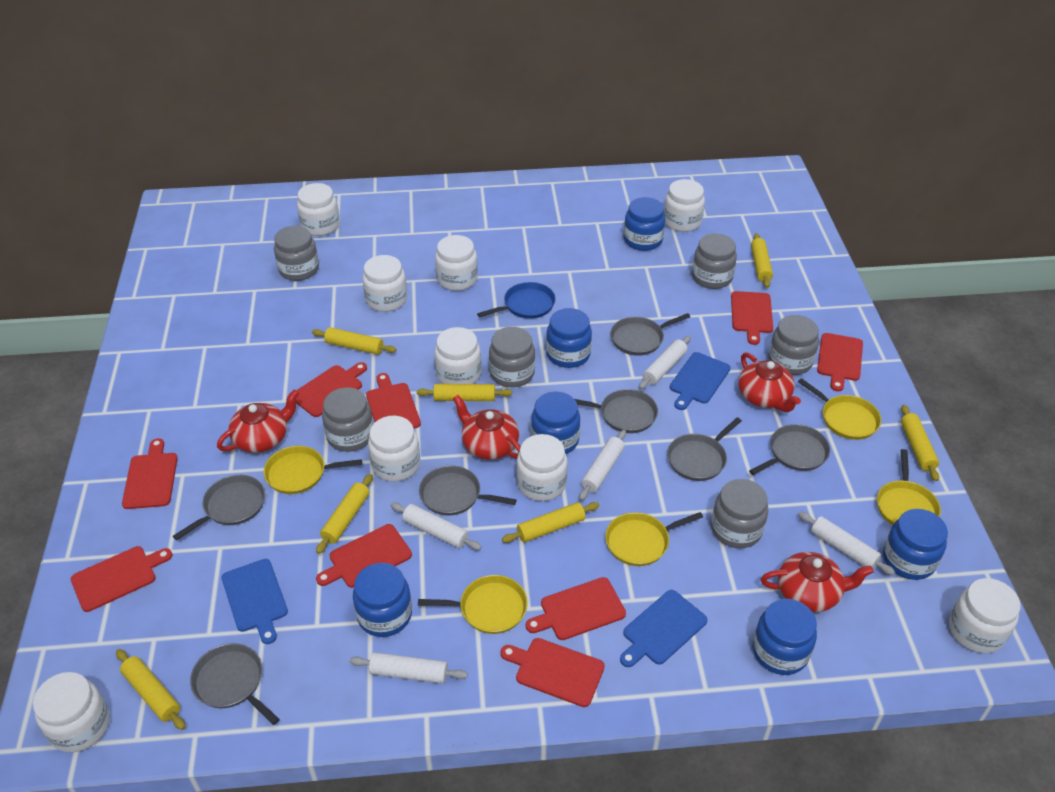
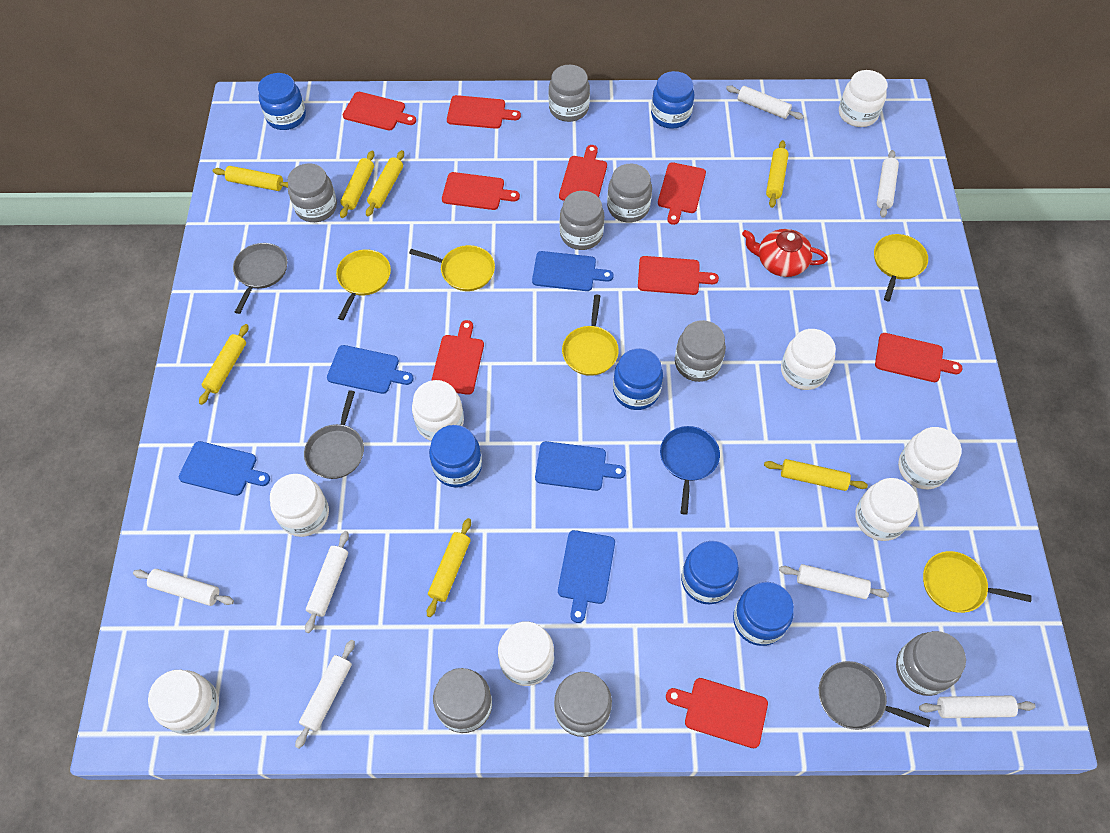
blue cutting board: 3 -> 5
grey jar: 6 -> 8
grey pan: 7 -> 3
red teapot: 4 -> 1
white jar: 9 -> 8
white rolling pin: 5 -> 7

